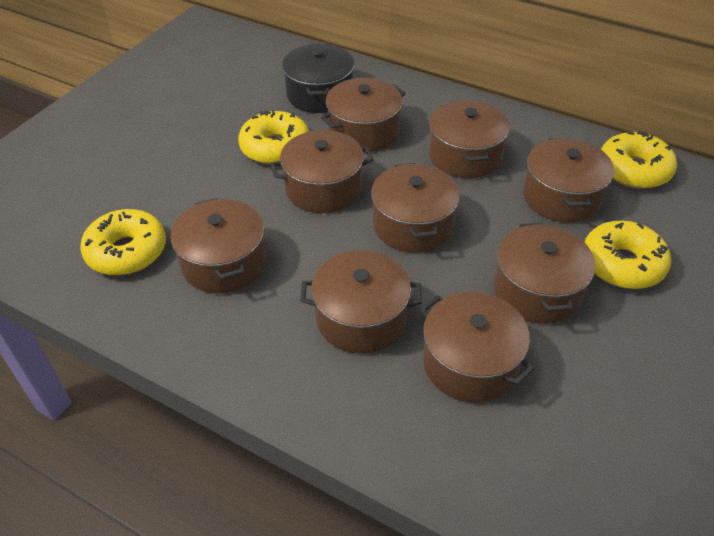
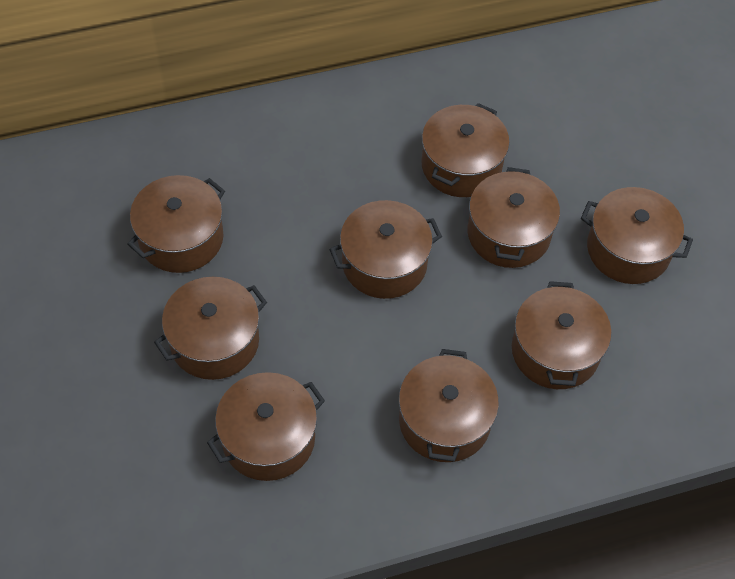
black pot: 1 -> 0
yellow donut: 4 -> 0

